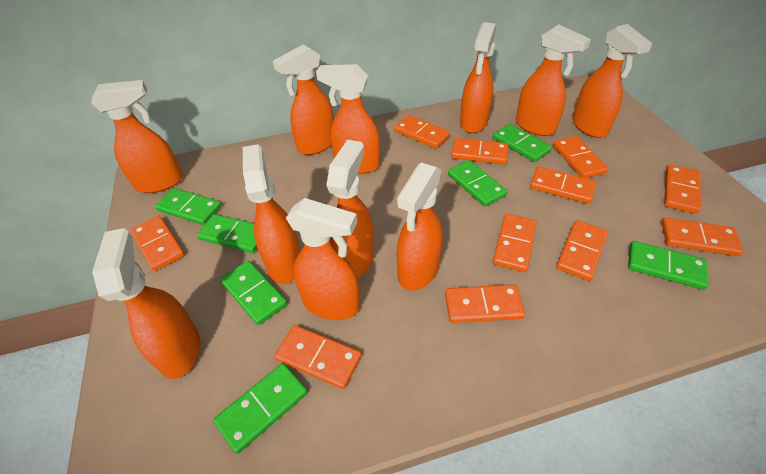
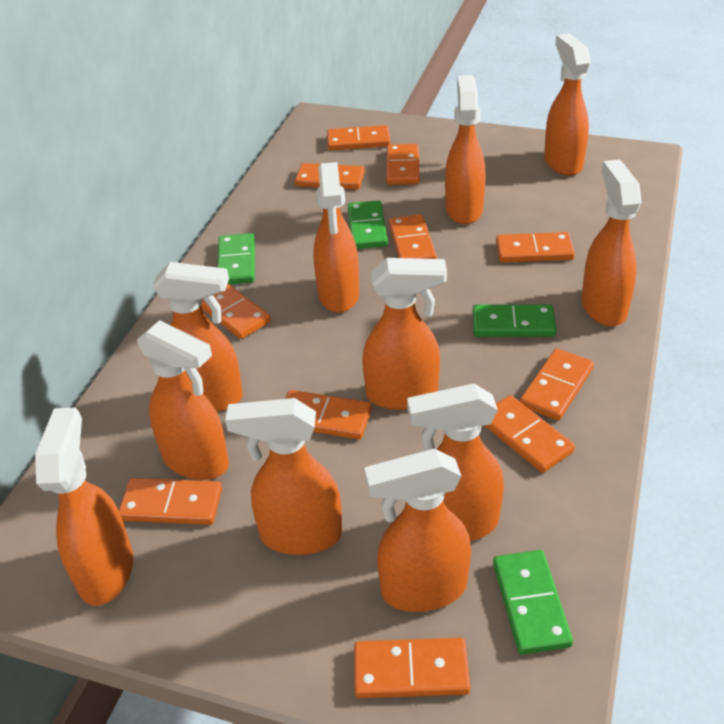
green domino: 7 -> 4

